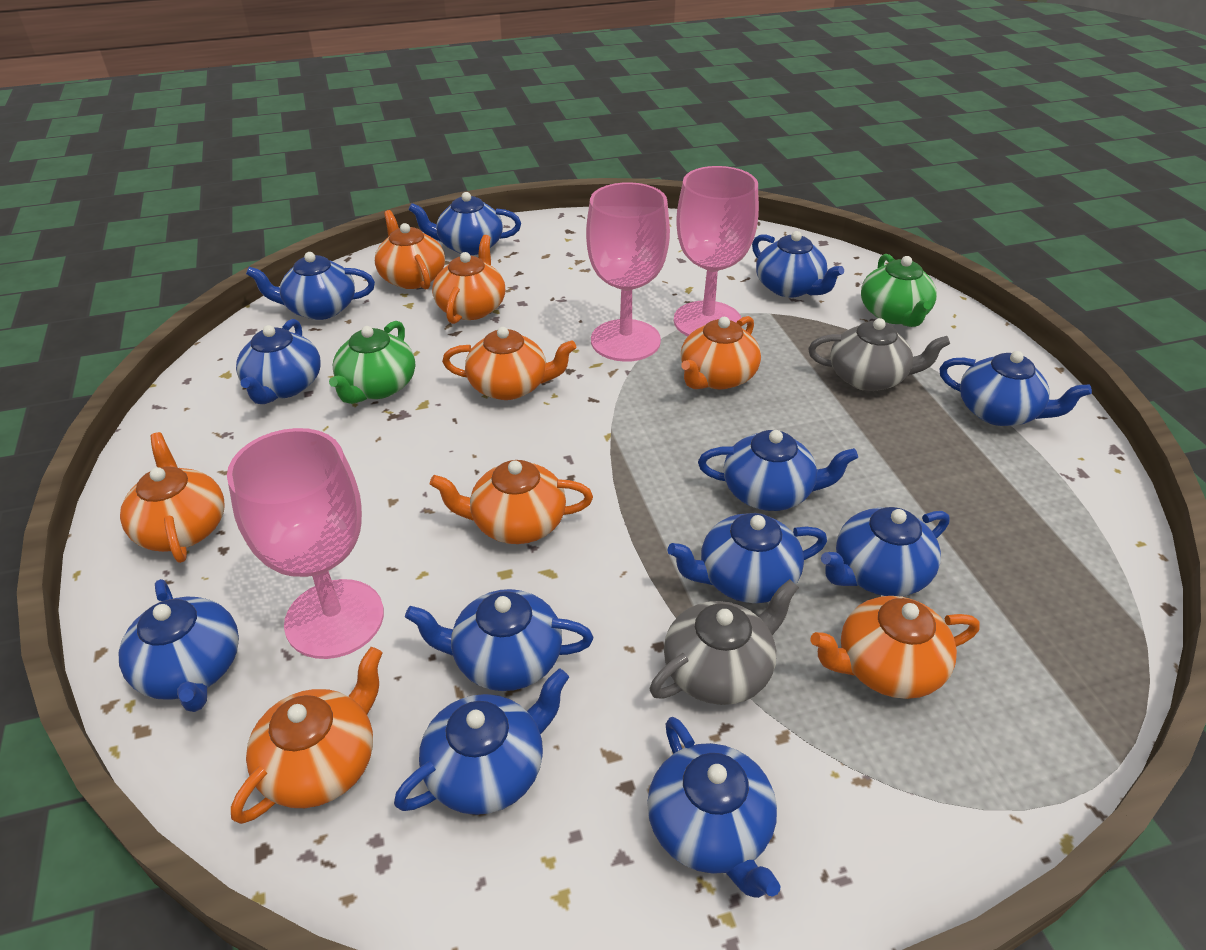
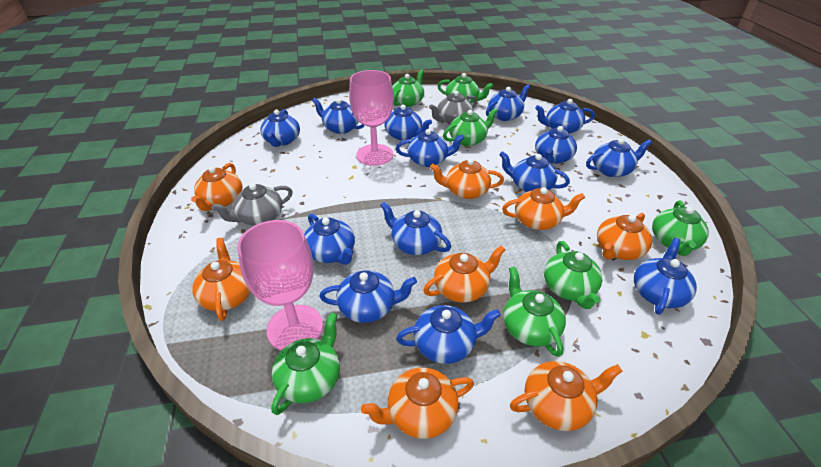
blue teapot: 12 -> 14
green teapot: 2 -> 7
pink goblet: 3 -> 2

